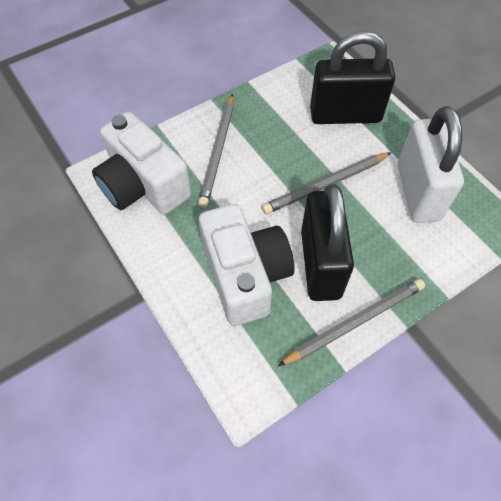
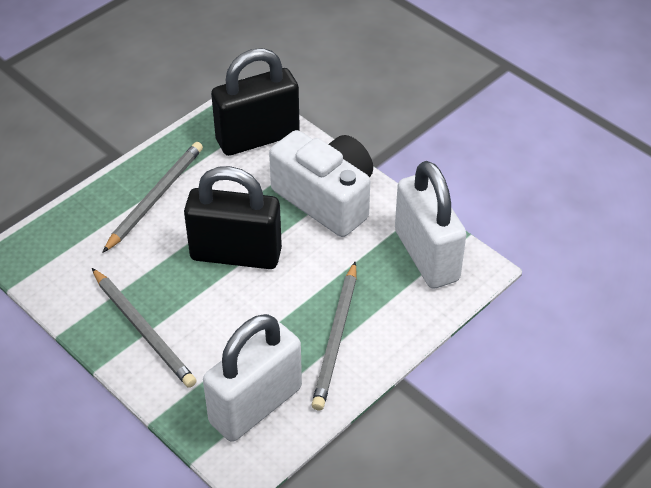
white camera: 2 -> 1
white padlock: 1 -> 2

